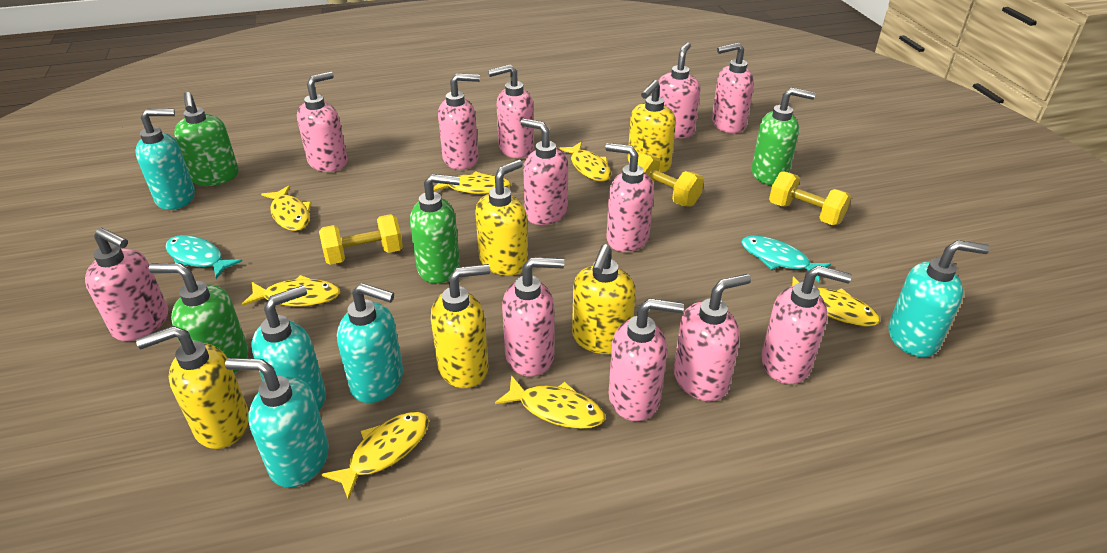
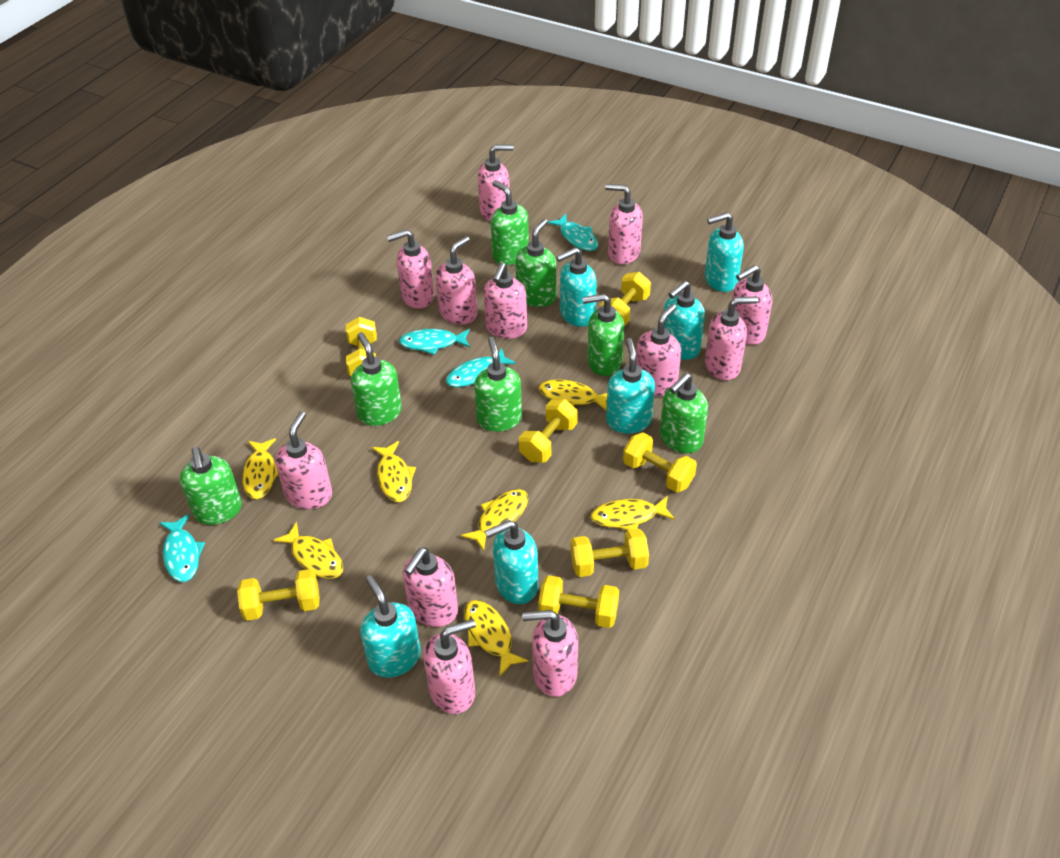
green soap dispenser: 4 -> 7
turquoise fish: 2 -> 4
turquoise soap dispenser: 5 -> 6
yellow dumbbell: 3 -> 7
yellow soap dispenser: 5 -> 0

